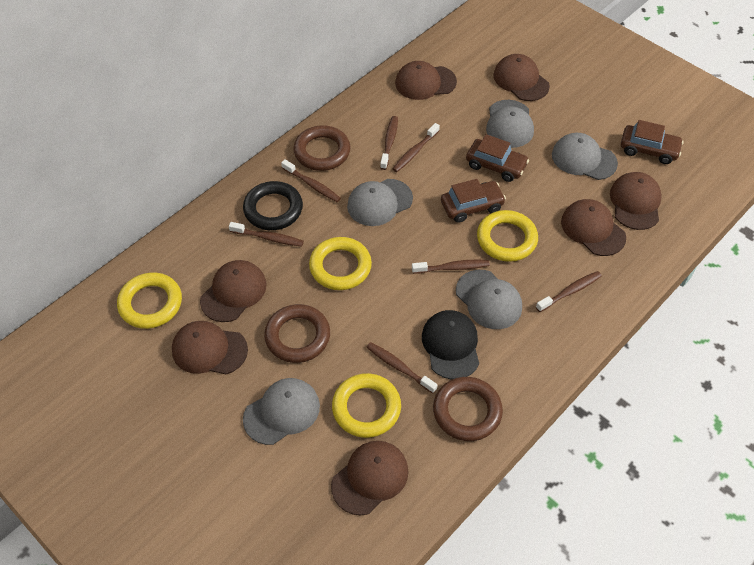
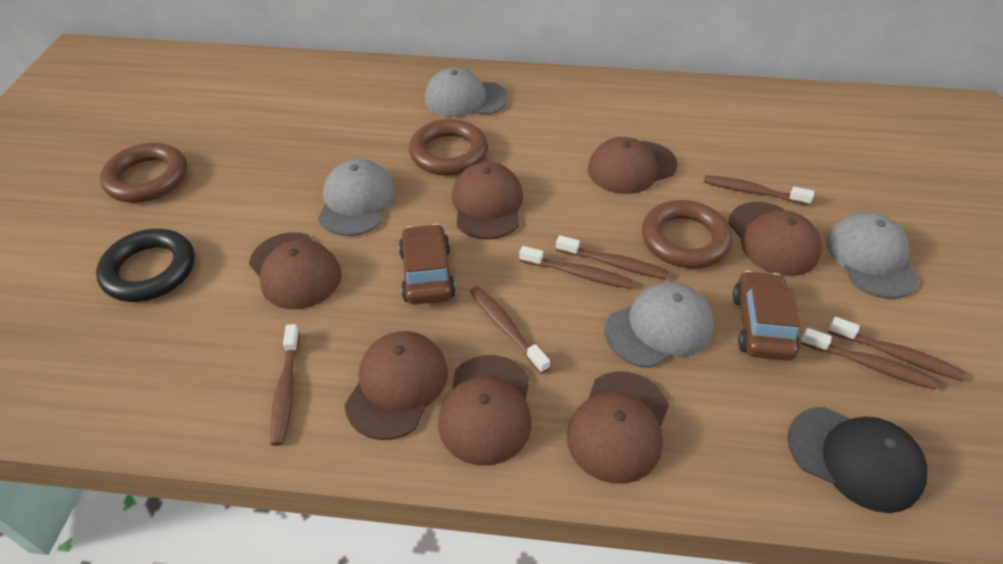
brown car: 3 -> 2
grey cap: 5 -> 4
yellow ring: 4 -> 0

